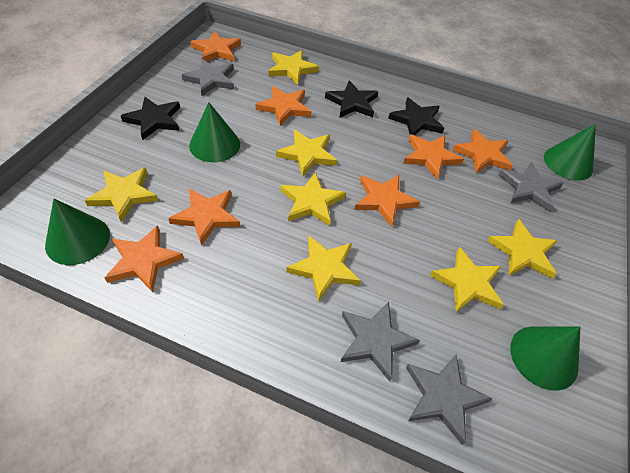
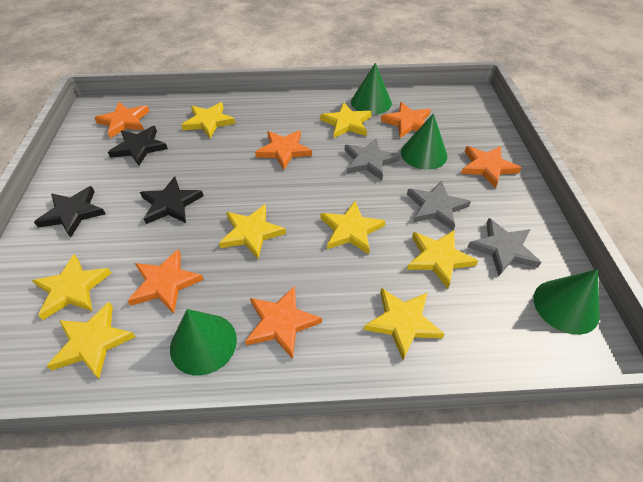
grey star: 4 -> 3
orange star: 7 -> 6
yellow star: 7 -> 8

